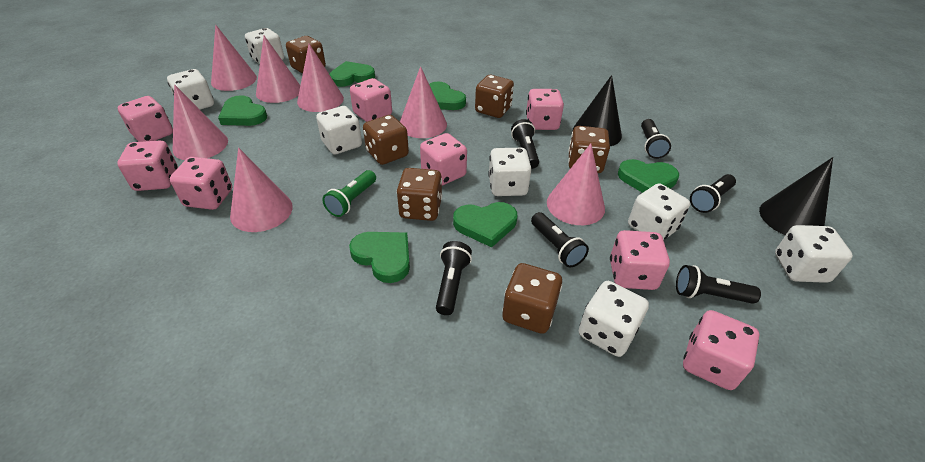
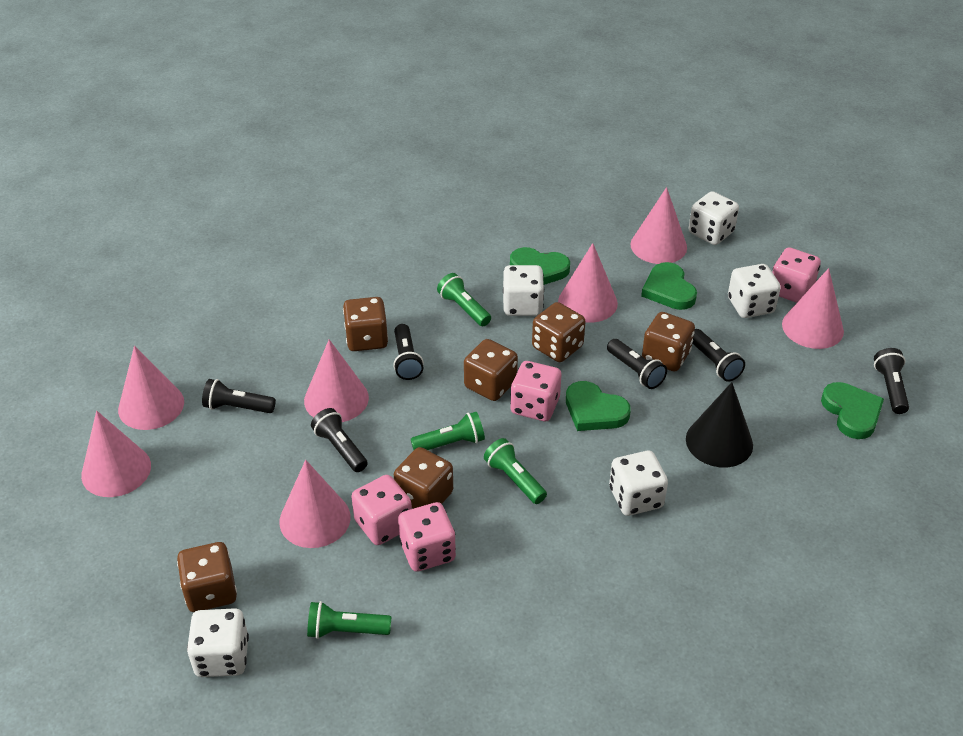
black cone: 2 -> 1
green flashlight: 1 -> 4
green heart: 6 -> 4
pink dice: 8 -> 4
white dice: 7 -> 5

